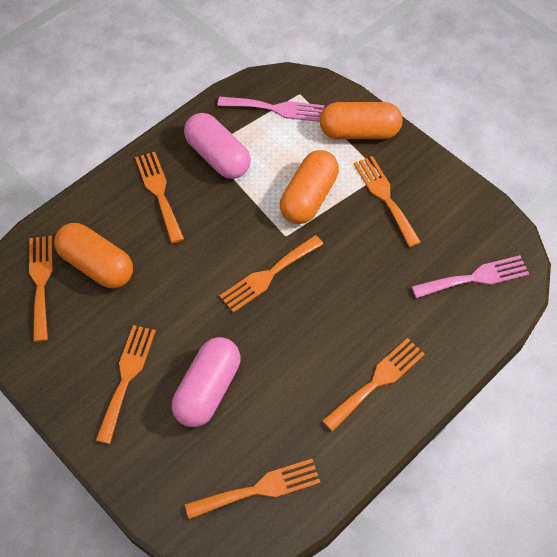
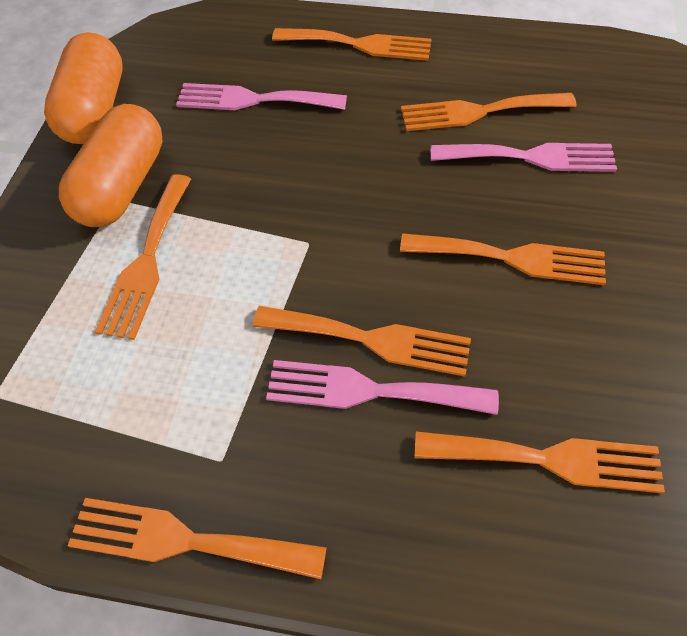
orange capsule: 3 -> 2
pink capsule: 2 -> 0
pink fork: 2 -> 3

